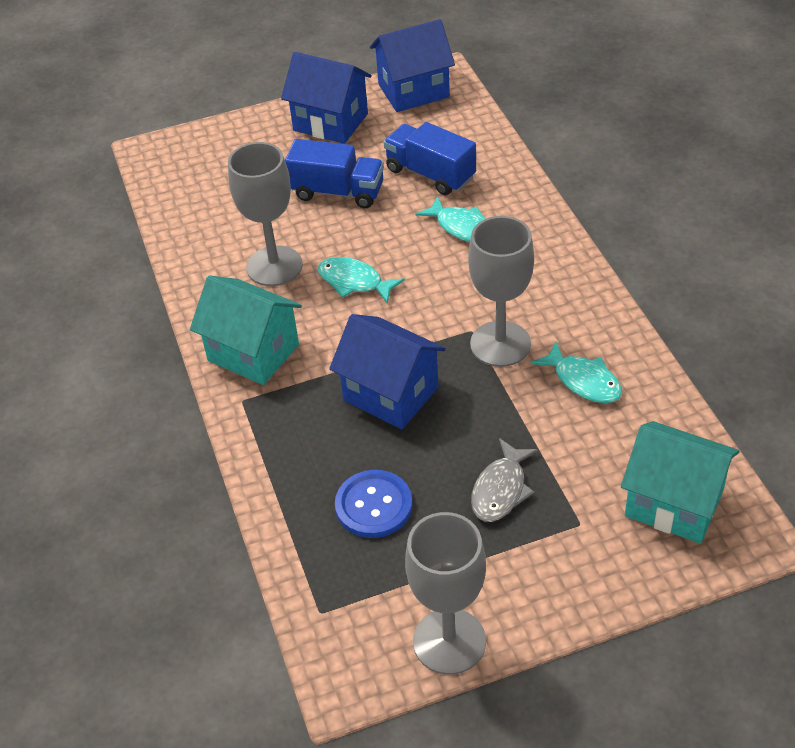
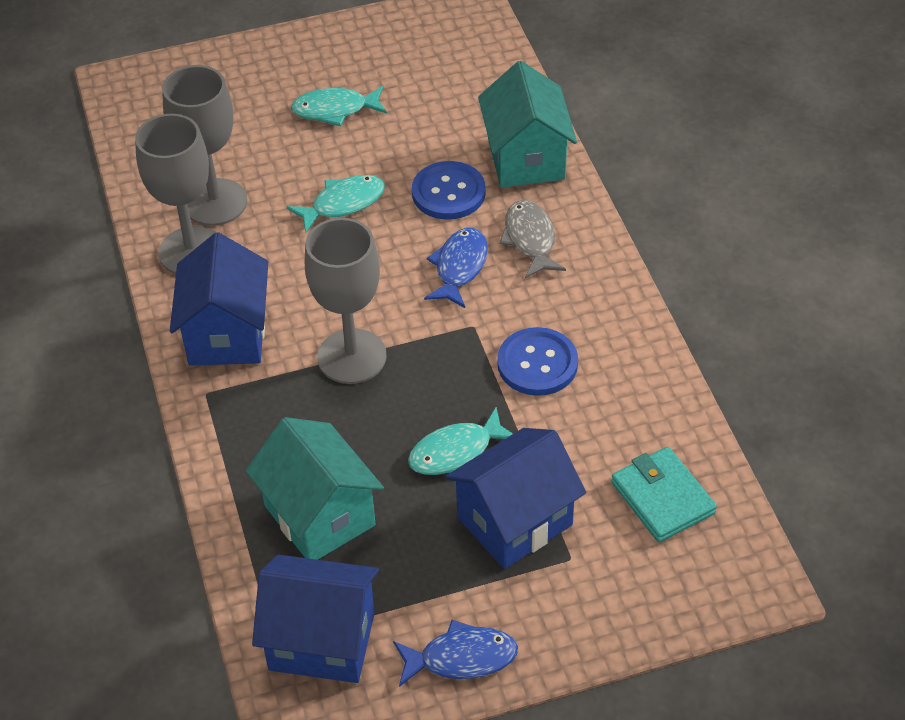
blue button: 1 -> 2
blue fish: 0 -> 2
blue truck: 2 -> 0
turquoise wallet: 0 -> 1

